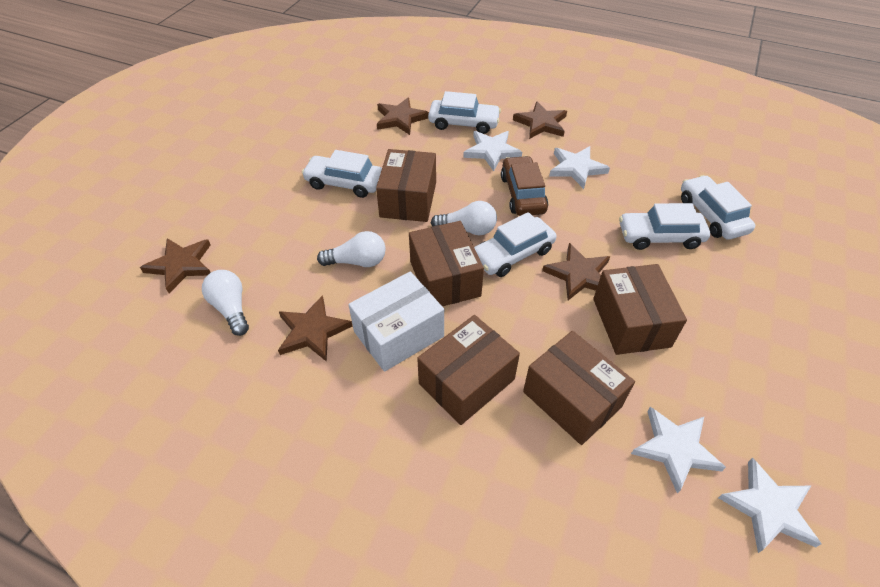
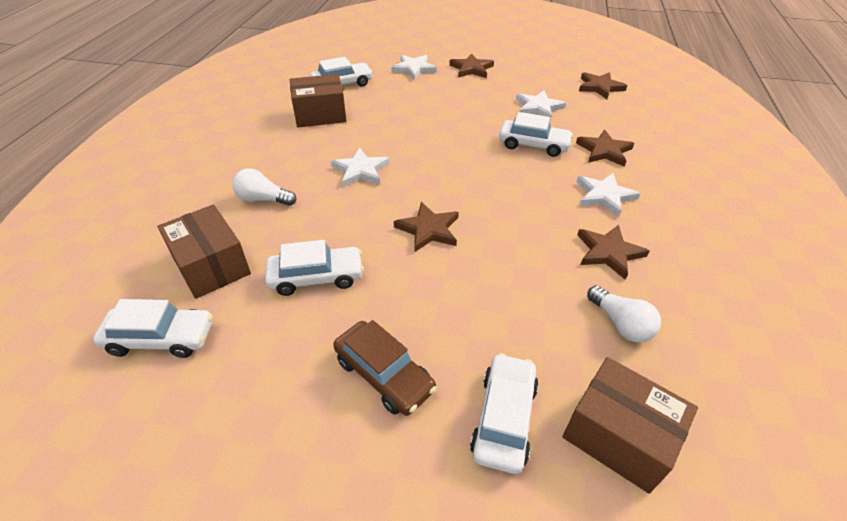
brown box: 5 -> 3
white box: 1 -> 0
white light bulb: 3 -> 2

